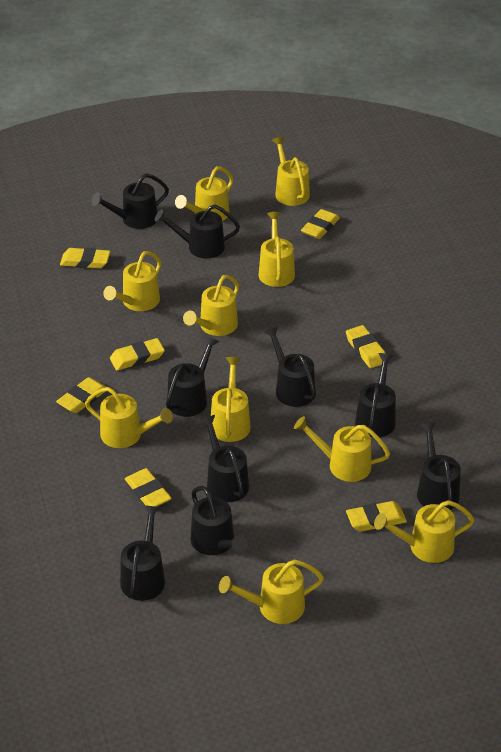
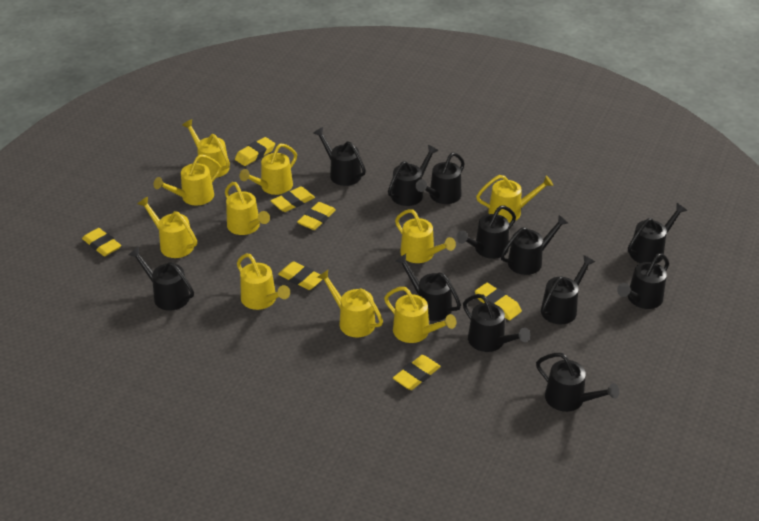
black watering can: 9 -> 12

